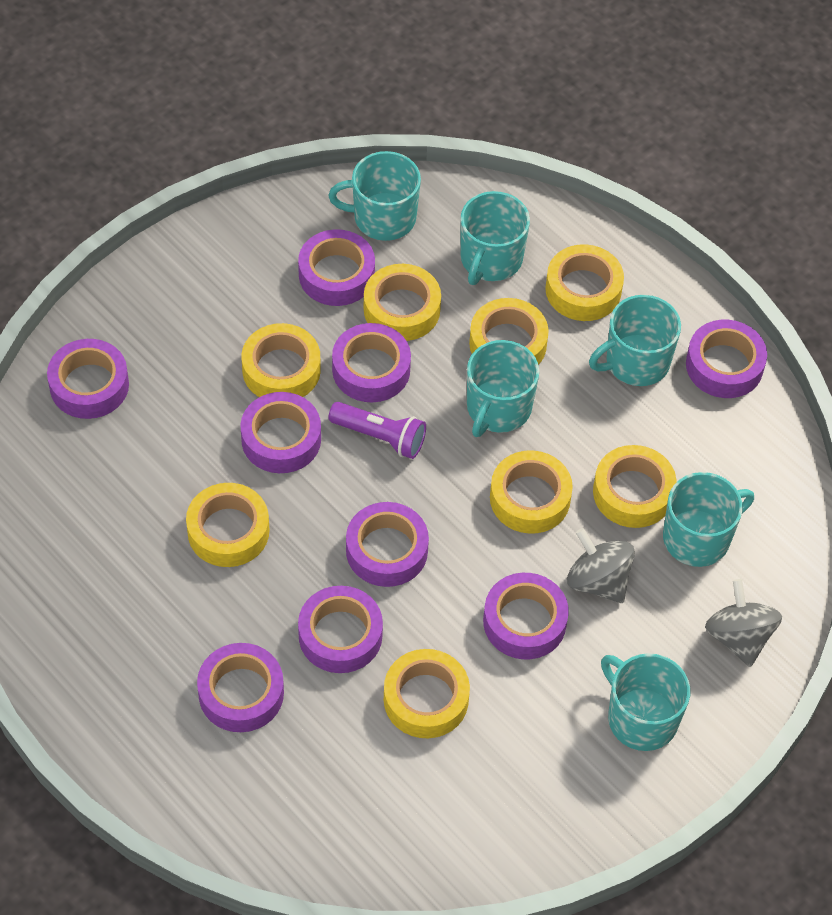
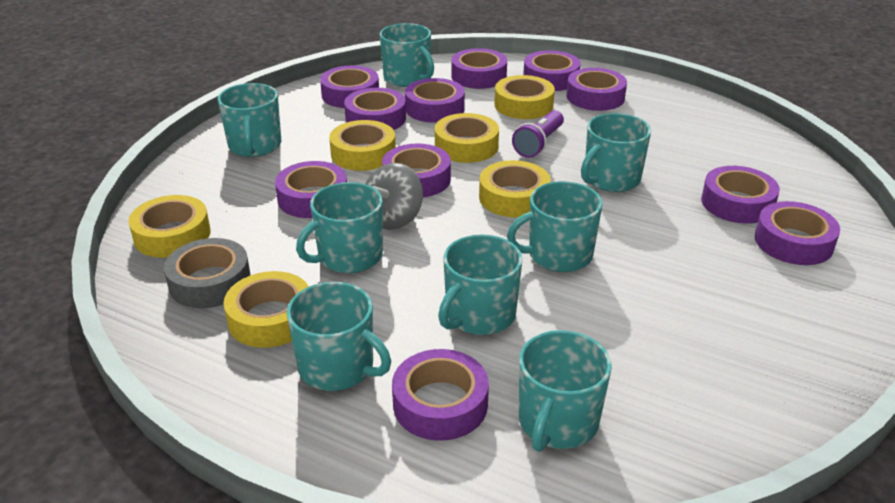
grey spinning top: 2 -> 1
grey tape: 0 -> 1
purple tape: 9 -> 11
turquoise mug: 6 -> 8
yellow tape: 8 -> 6

